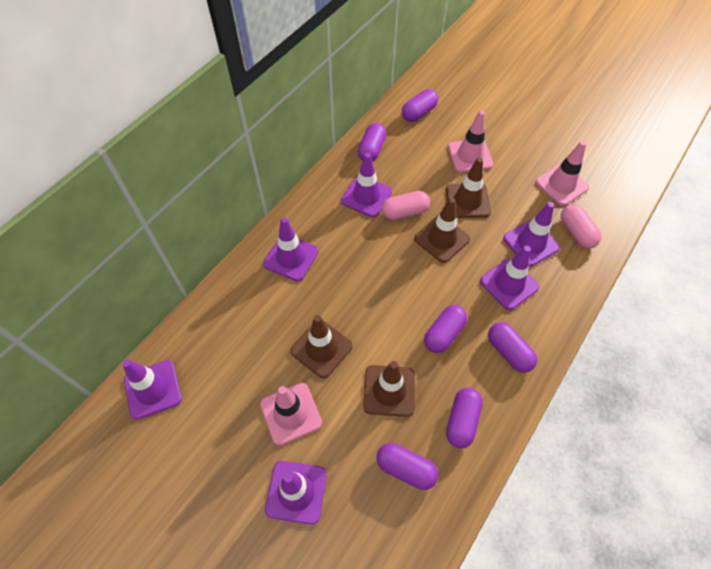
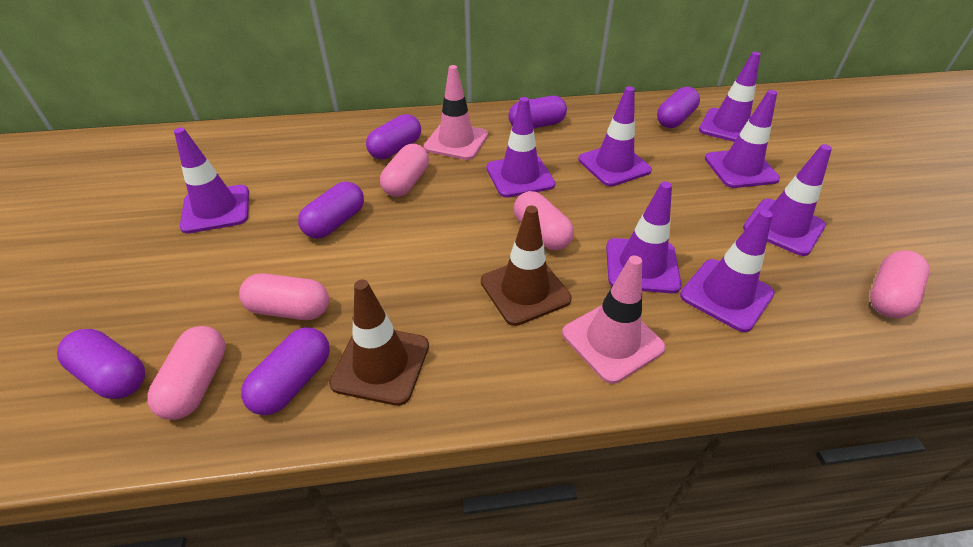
brown traffic cone: 4 -> 2
pink capsule: 2 -> 5
pink traffic cone: 3 -> 2
purple traffic cone: 6 -> 8

